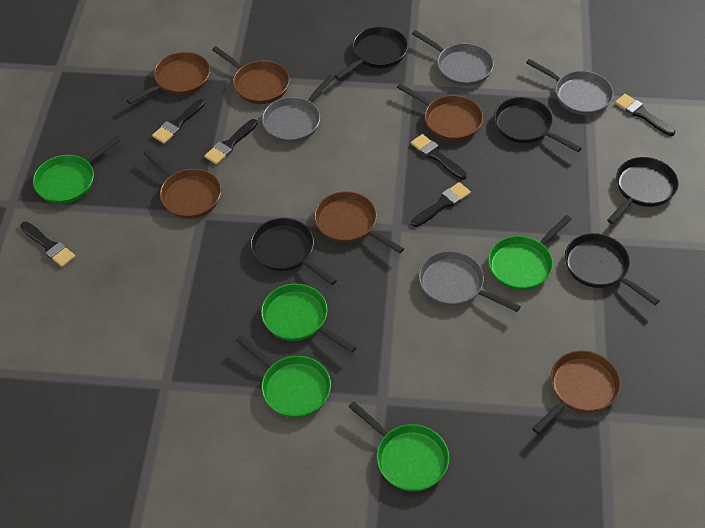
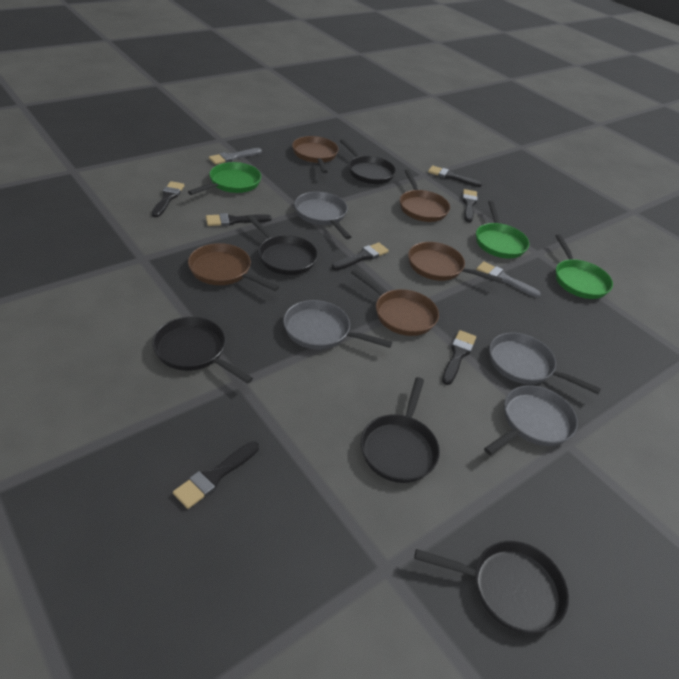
black brush: 6 -> 7
brown pan: 6 -> 5
green pan: 5 -> 3
grey brush: 0 -> 2

